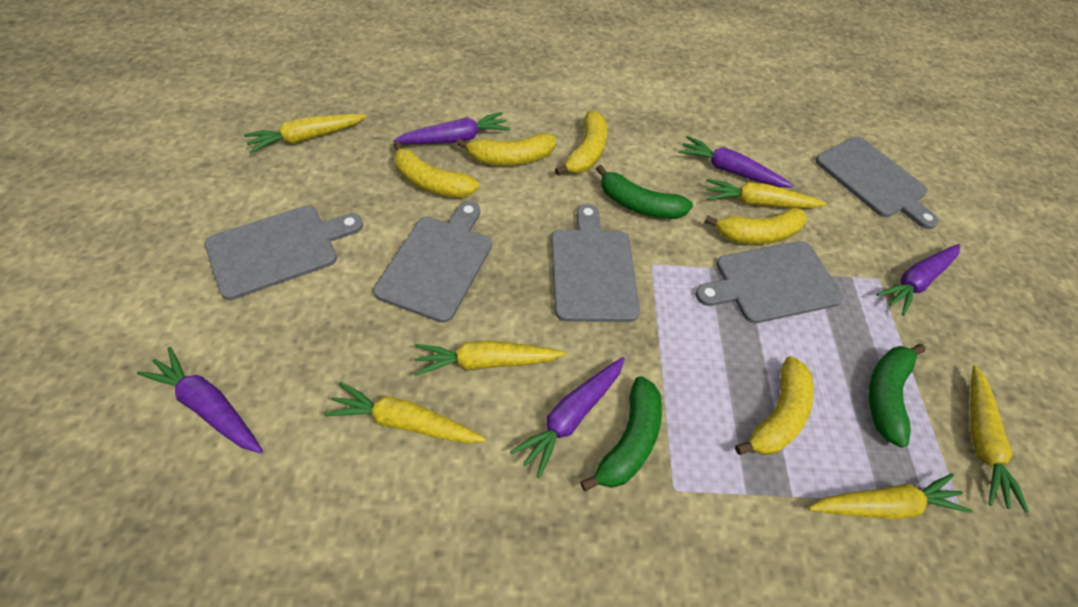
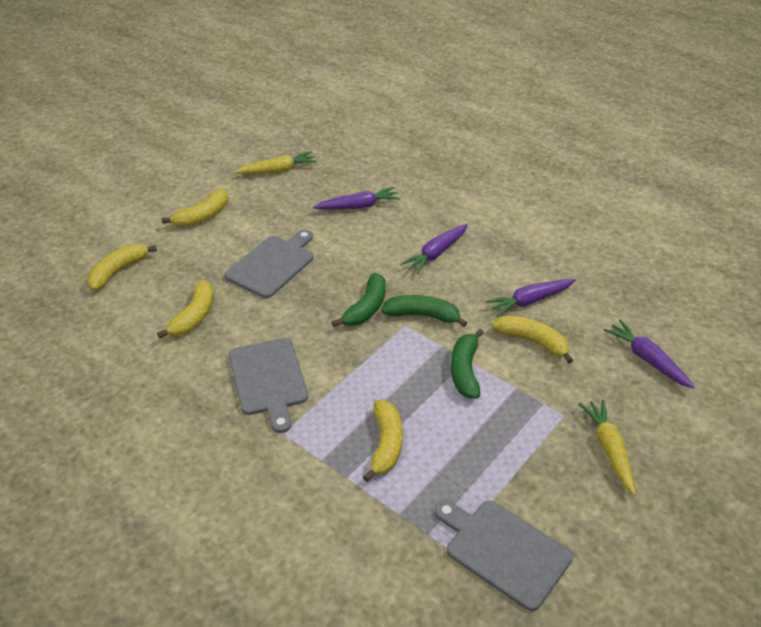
grey cutting board: 5 -> 3
purple carrot: 5 -> 4
yellow carrot: 6 -> 2

